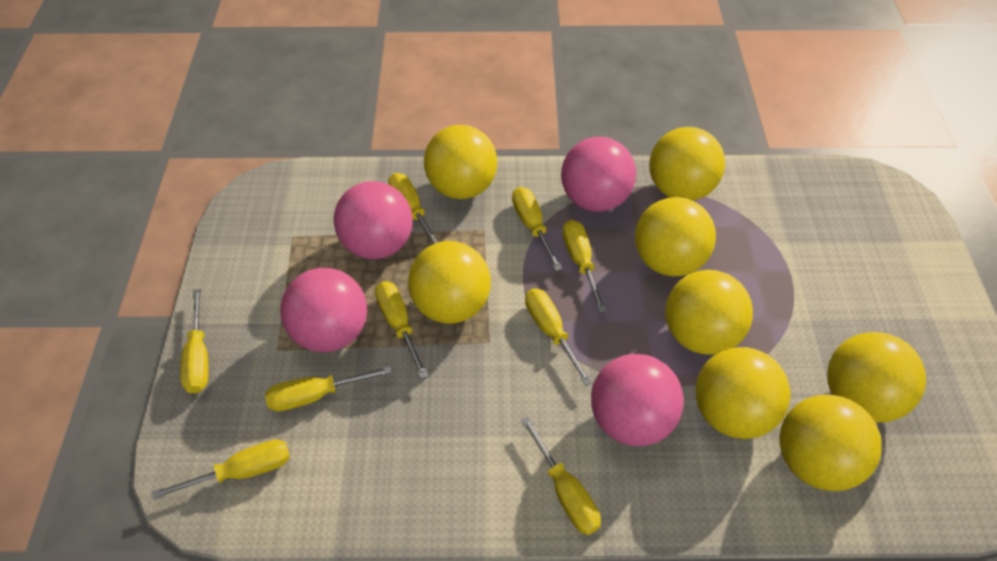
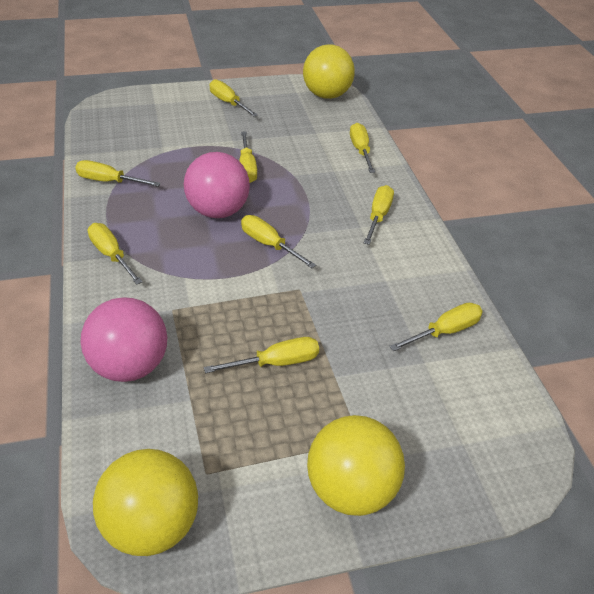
pink ball: 4 -> 2
yellow ball: 8 -> 3

